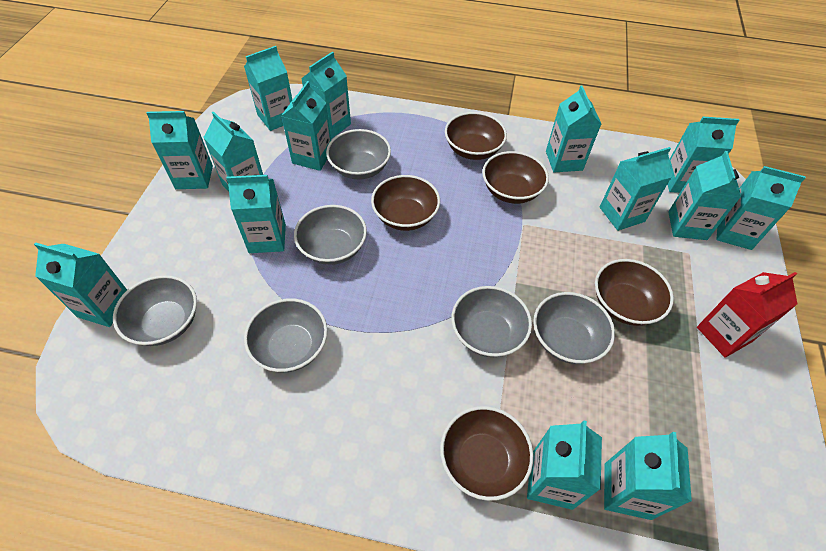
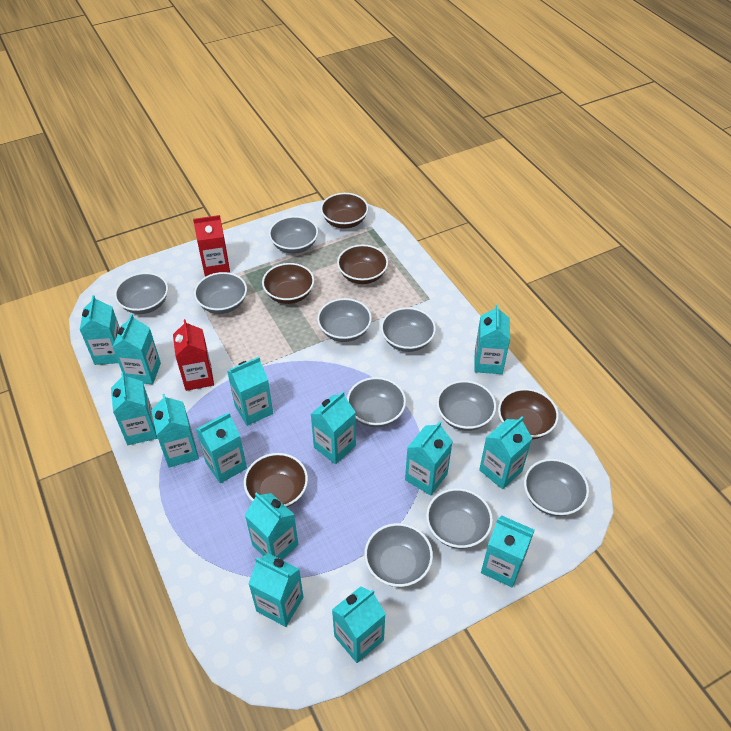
grey bowl: 6 -> 10
red carton: 1 -> 2

